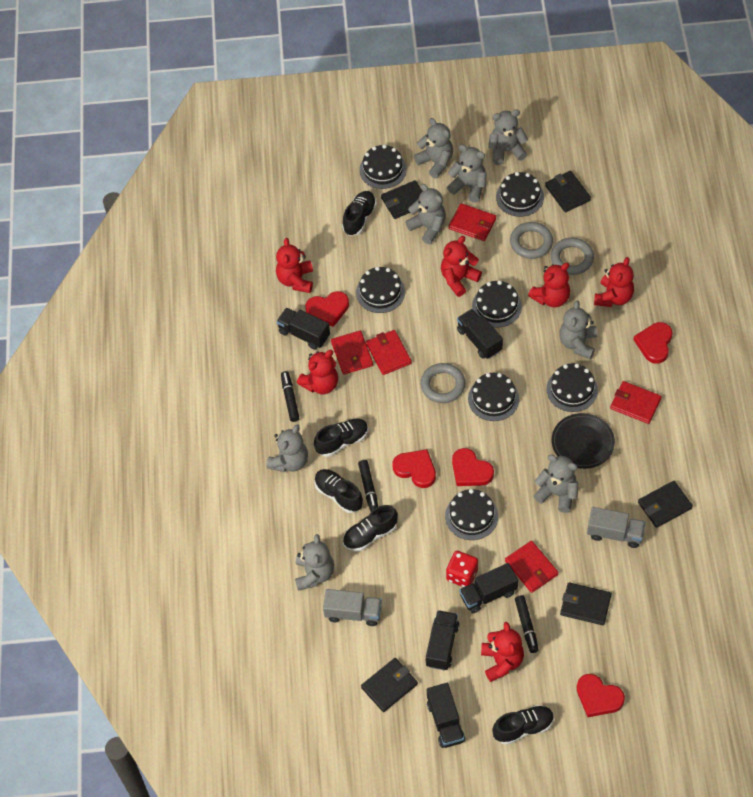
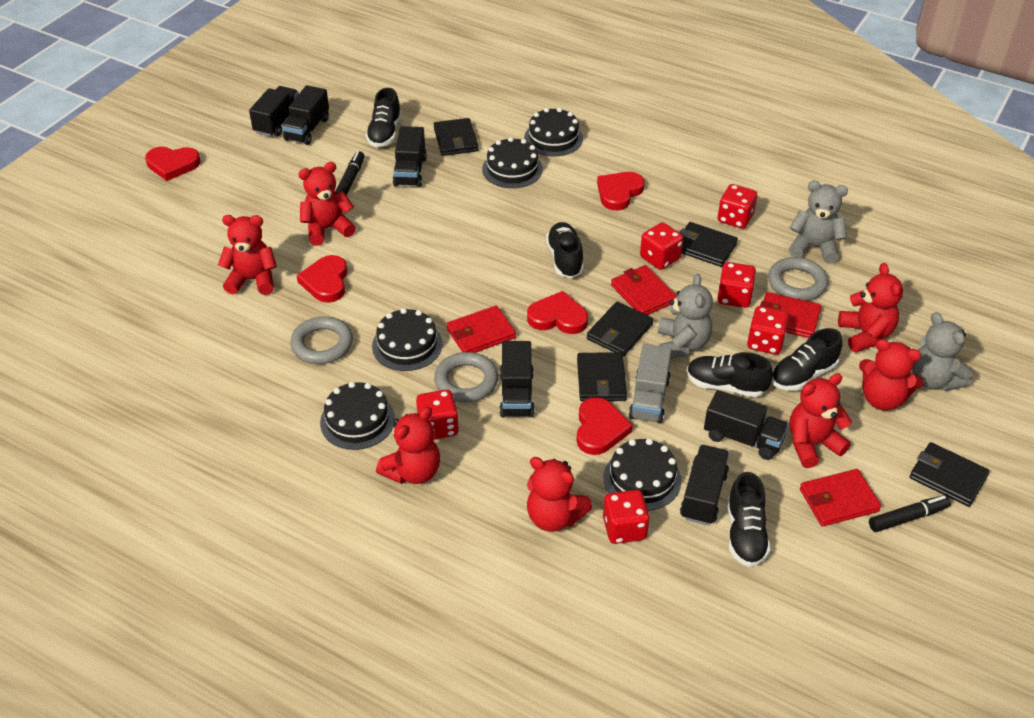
black cake: 7 -> 5
black marker: 3 -> 2
black plate: 1 -> 0
black truck: 5 -> 6
grey teddy bear: 8 -> 3
grey truck: 2 -> 1
red dice: 1 -> 6
red teddy bear: 6 -> 7
red wallet: 5 -> 4

